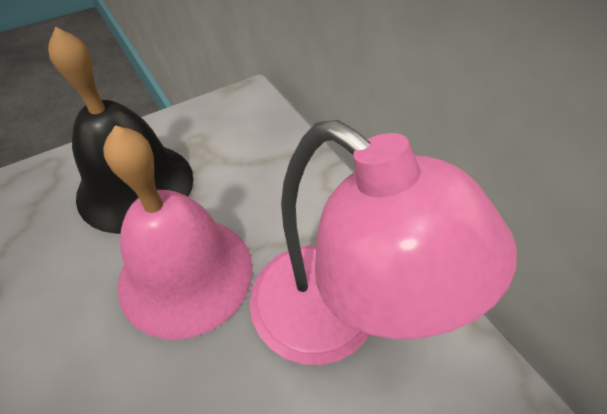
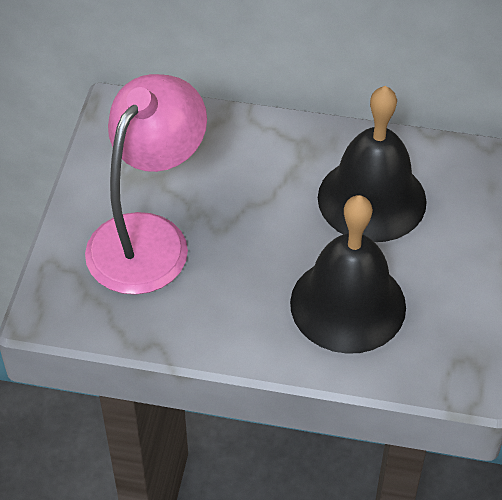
black bell: 1 -> 2
pink bell: 1 -> 0

